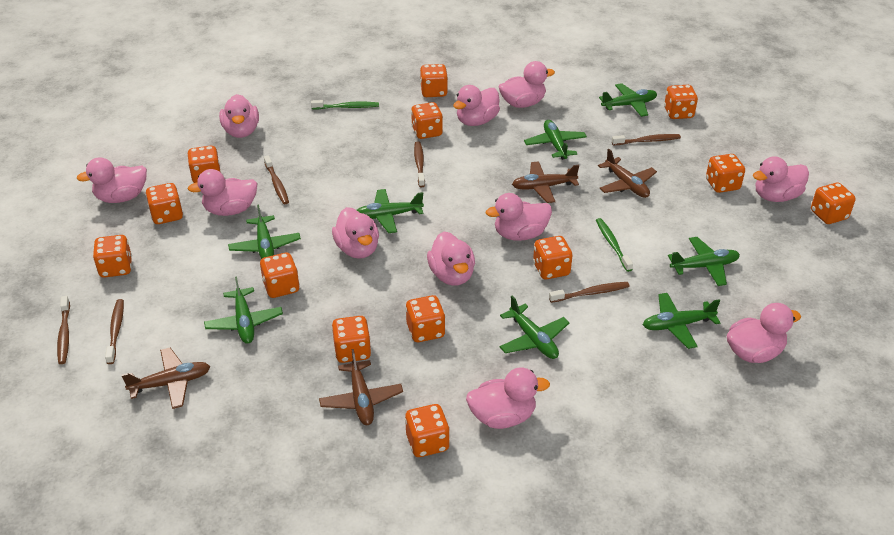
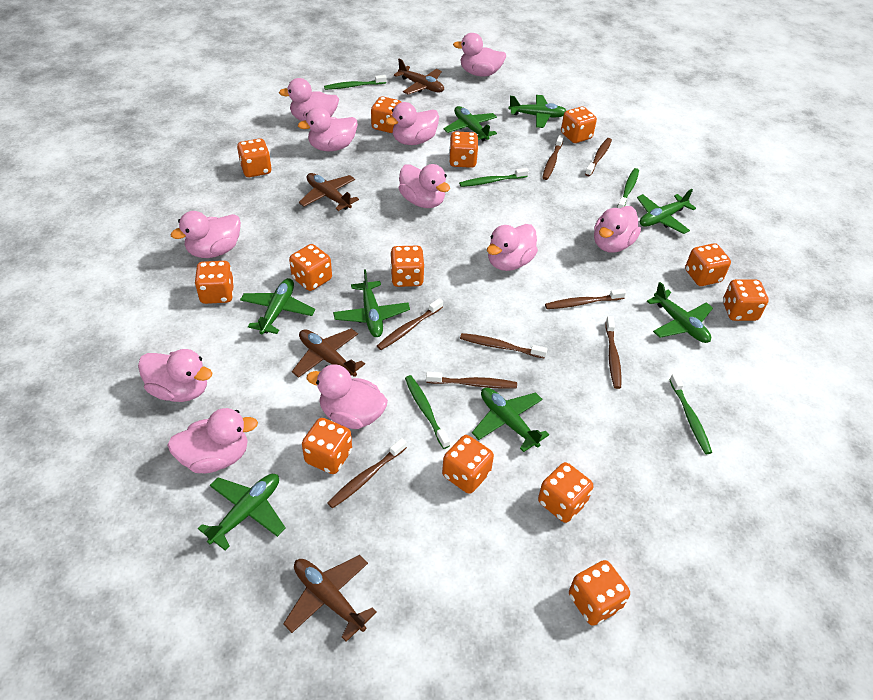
brown toothbrush: 6 -> 8
green toothbrush: 2 -> 5

